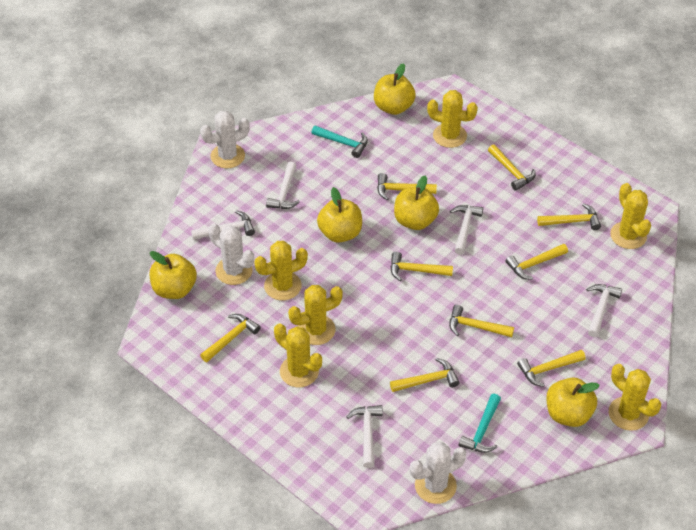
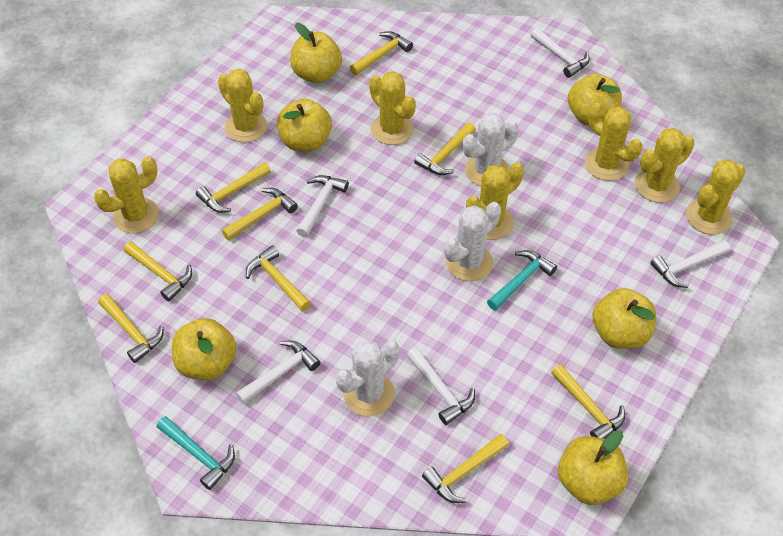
yellow apple: 5 -> 6
yellow cactus: 6 -> 7

